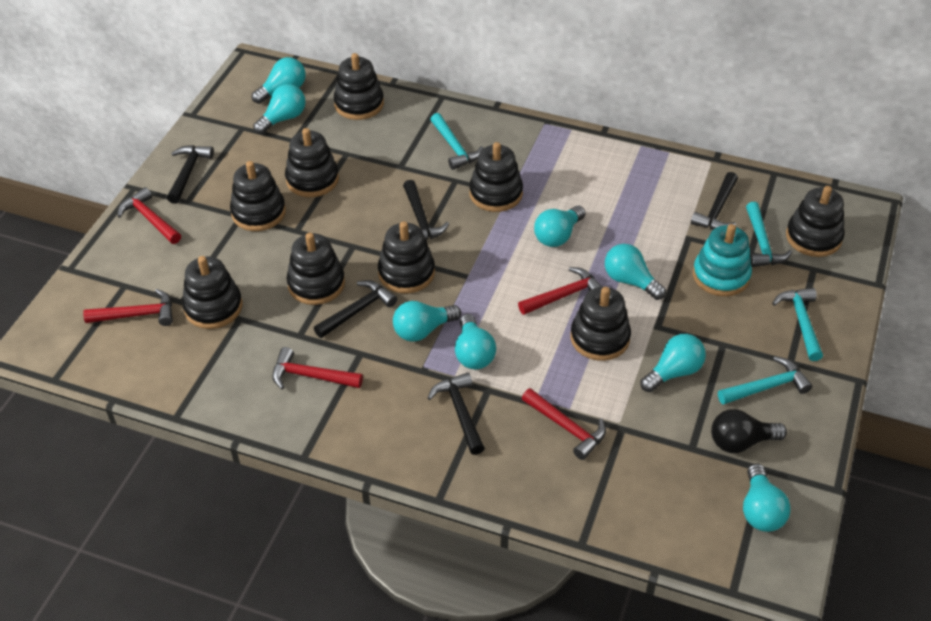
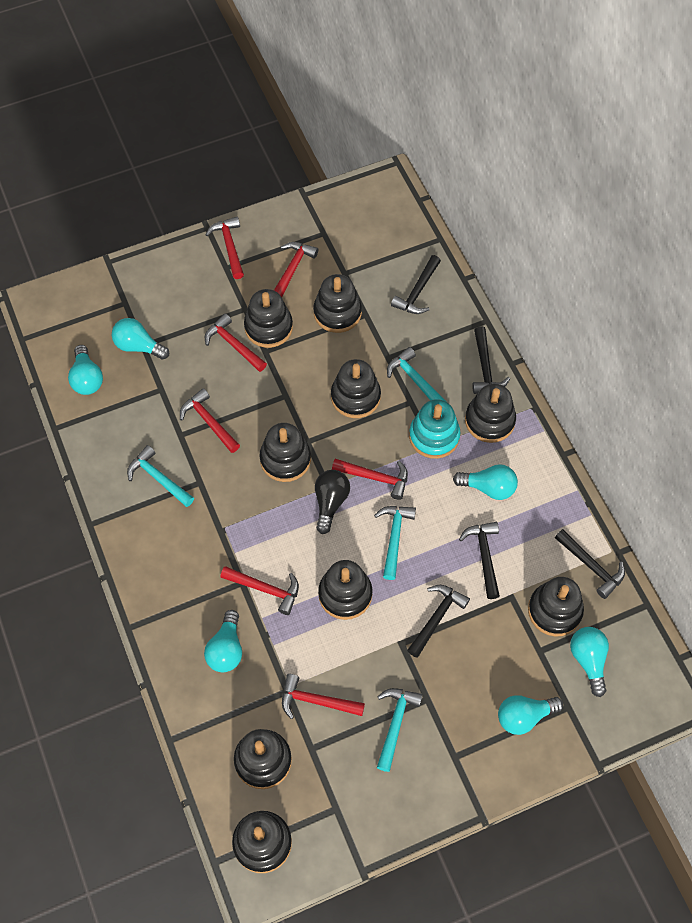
red hammer: 5 -> 7
turquoise light bulb: 8 -> 6

